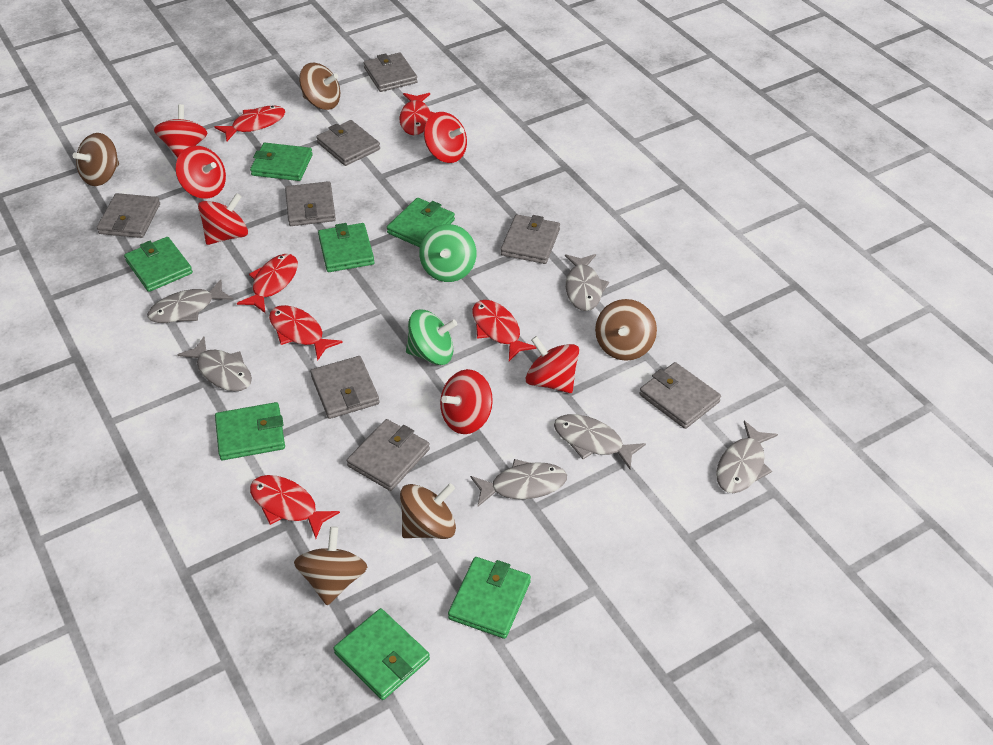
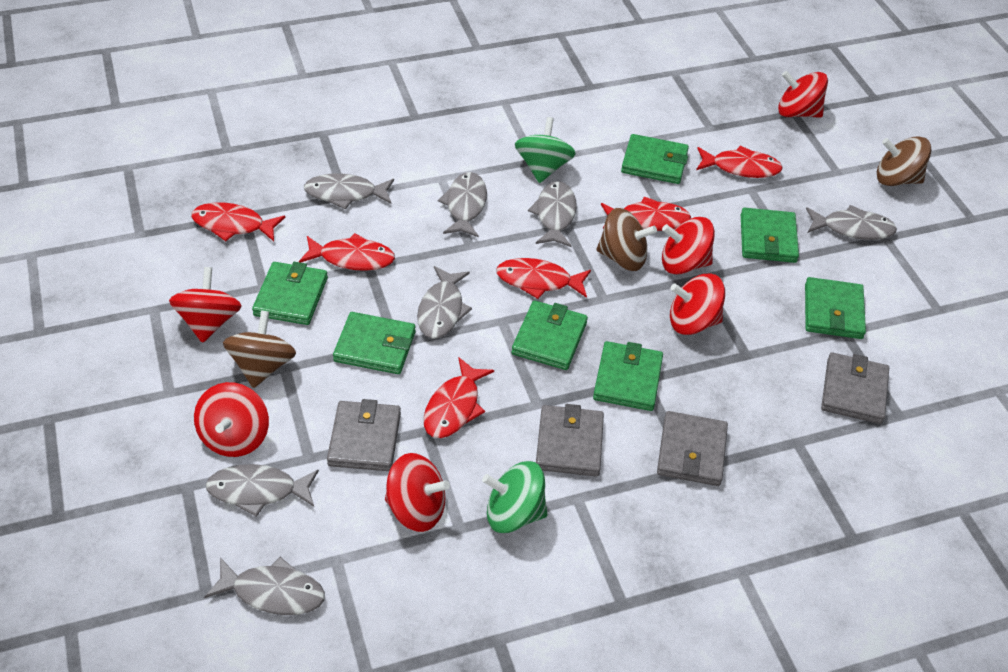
brown spinning top: 5 -> 3
grey fish: 6 -> 7
grey wallet: 8 -> 4

